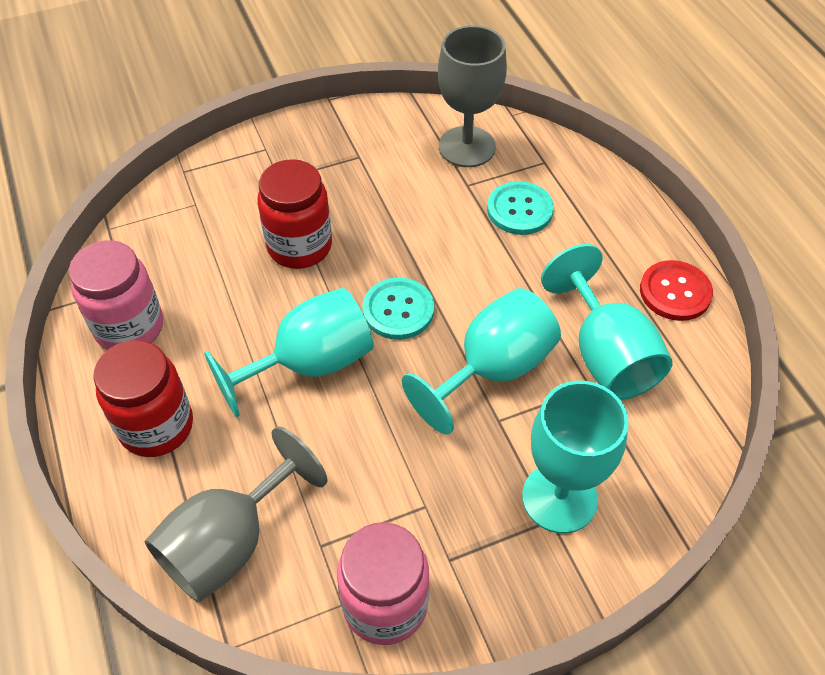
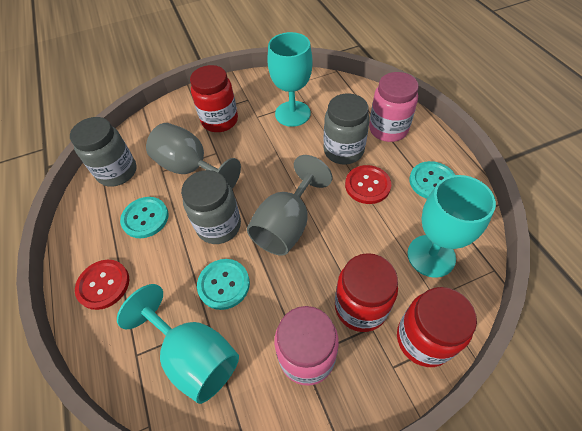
grey jar: 0 -> 3
red button: 1 -> 2
red jar: 2 -> 3
turquoise button: 2 -> 3
turquoise goblet: 4 -> 3

